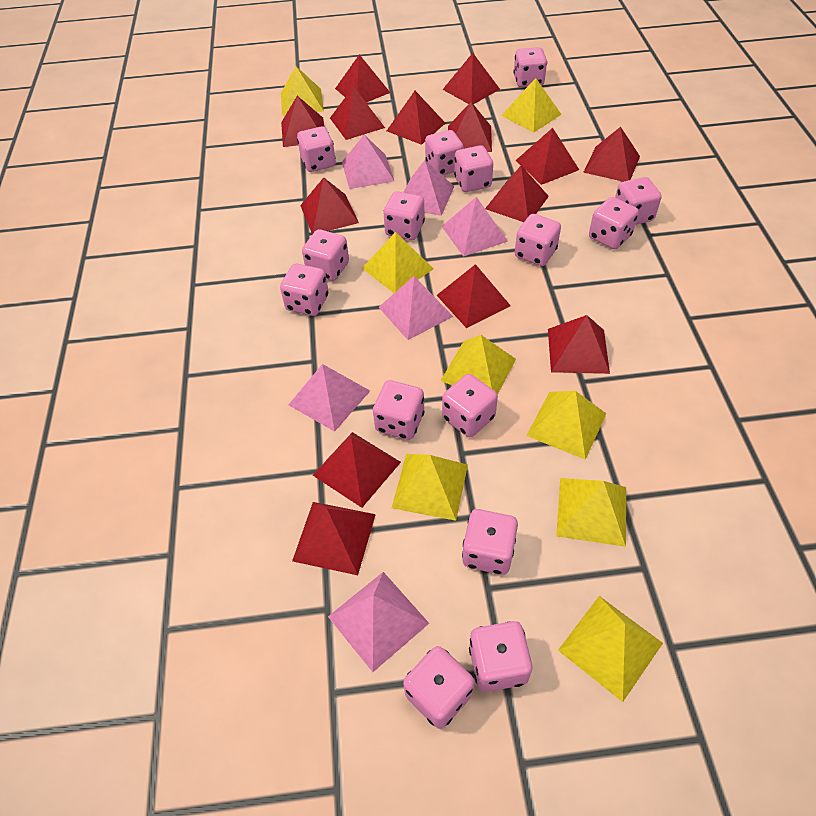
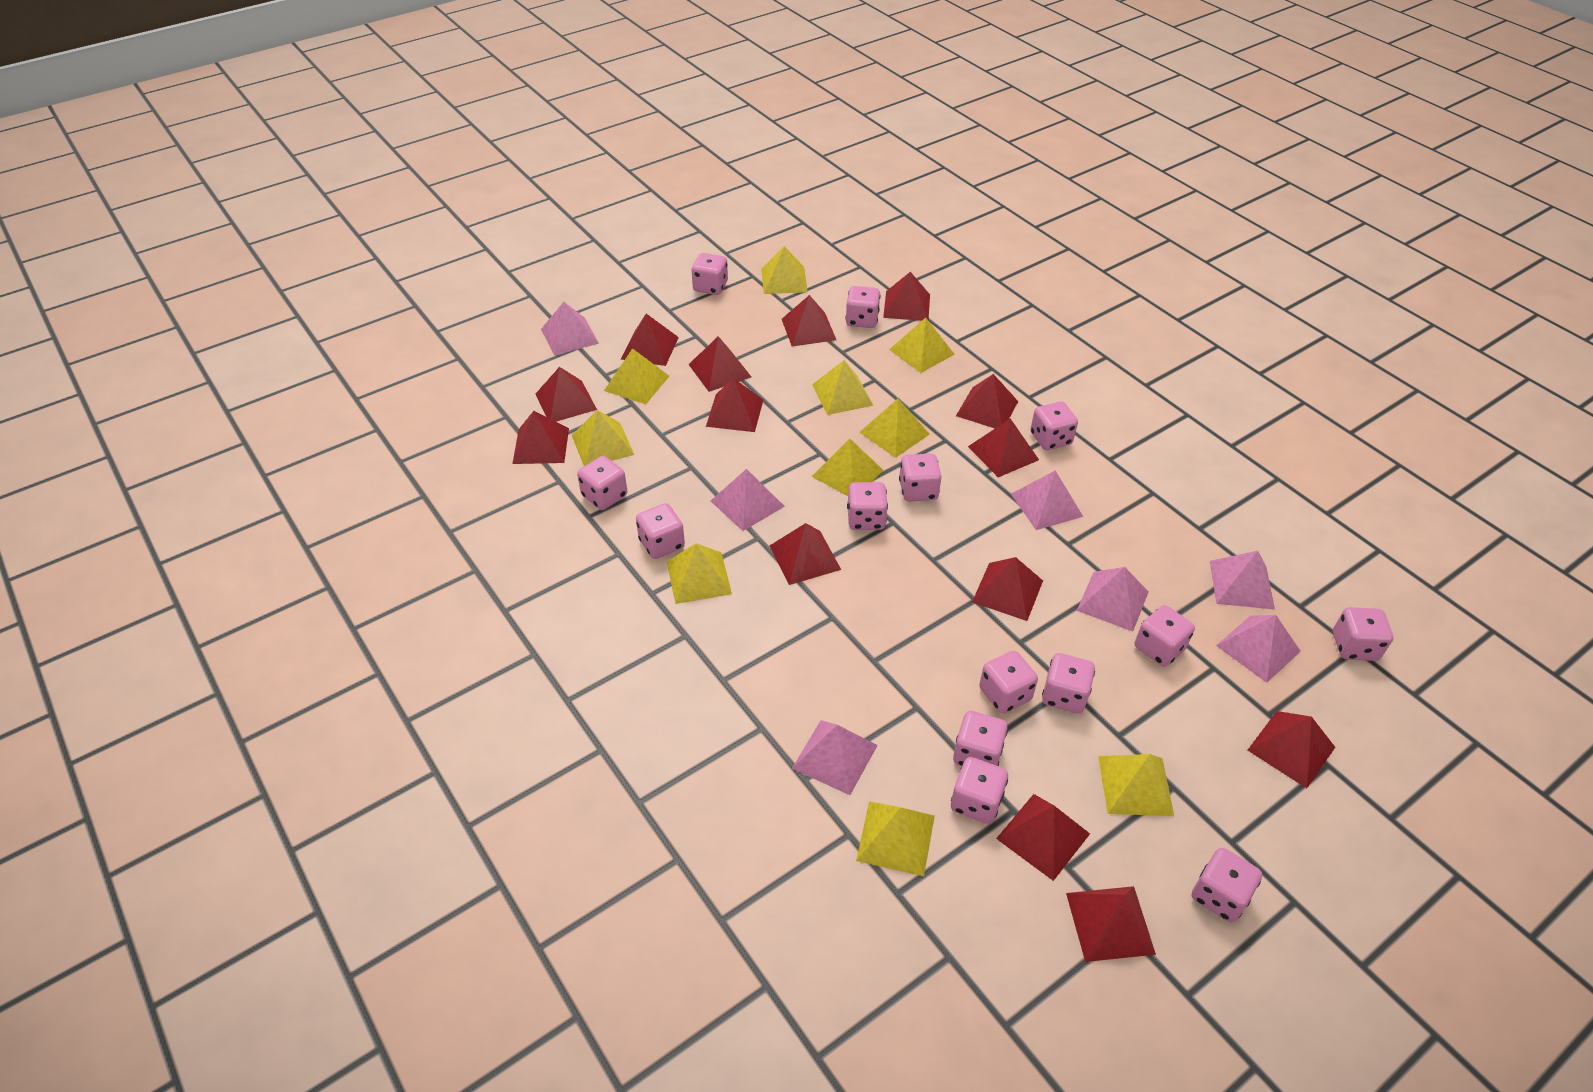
pink dice: 15 -> 14
pink pyramid: 6 -> 7
yellow pyramid: 8 -> 10

